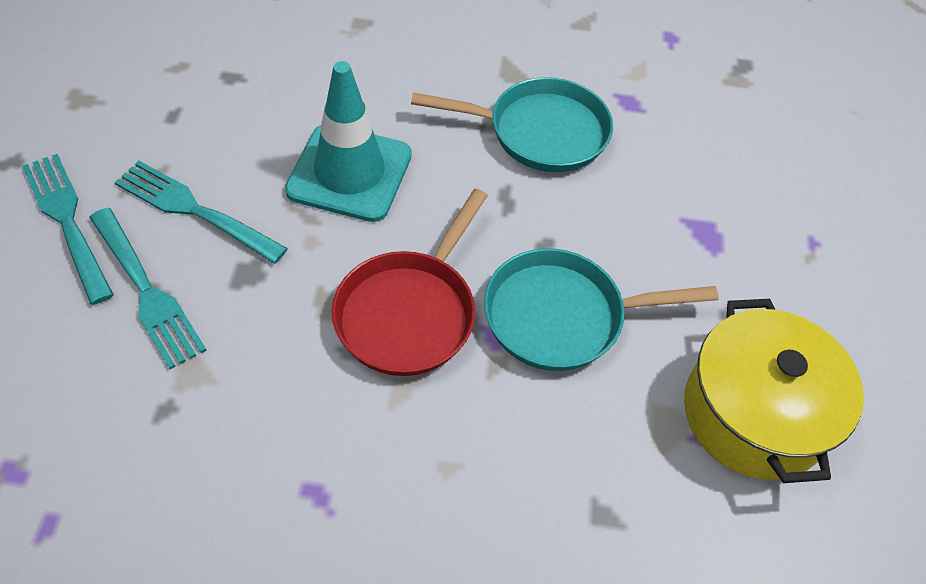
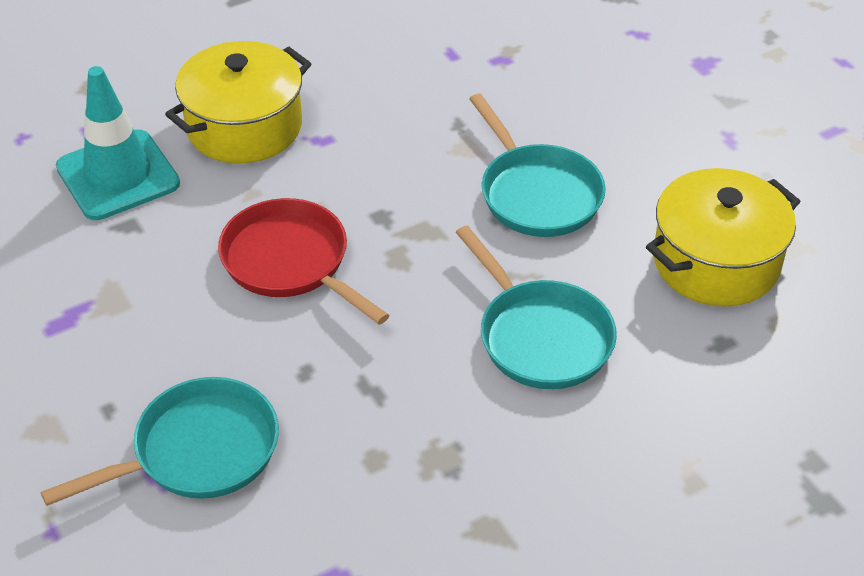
turquoise fork: 3 -> 0
turquoise pan: 2 -> 3
yellow pot: 1 -> 2

